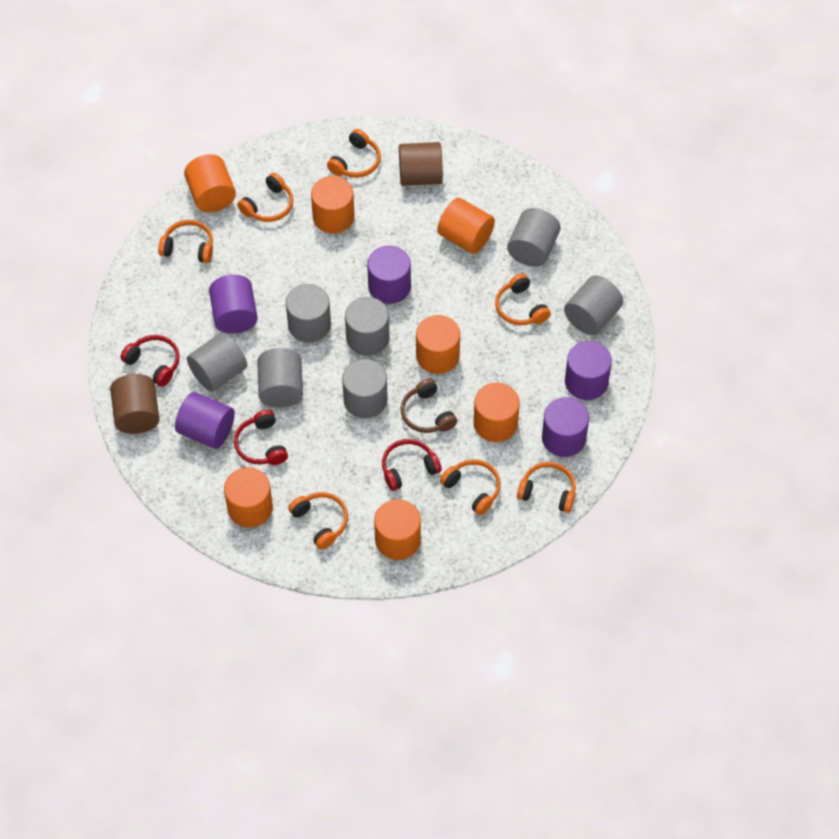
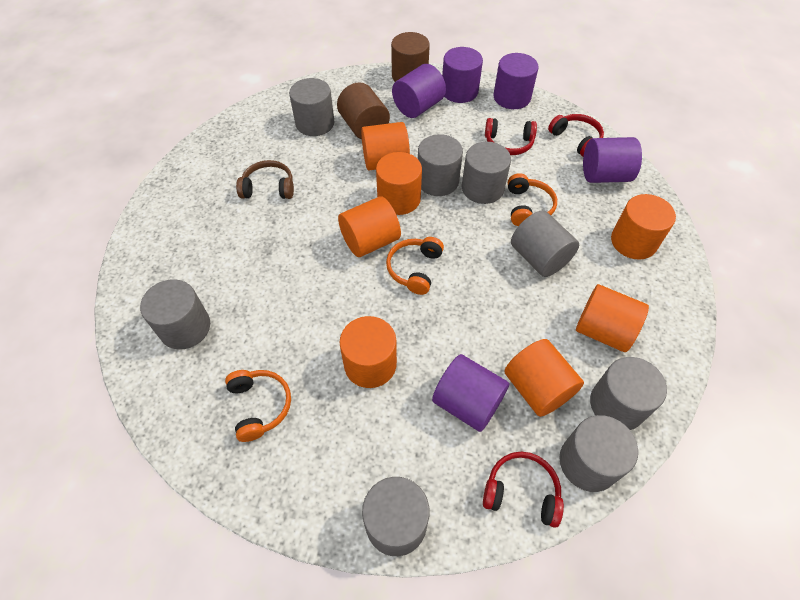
grey cylinder: 7 -> 8
orange headphones: 7 -> 3

